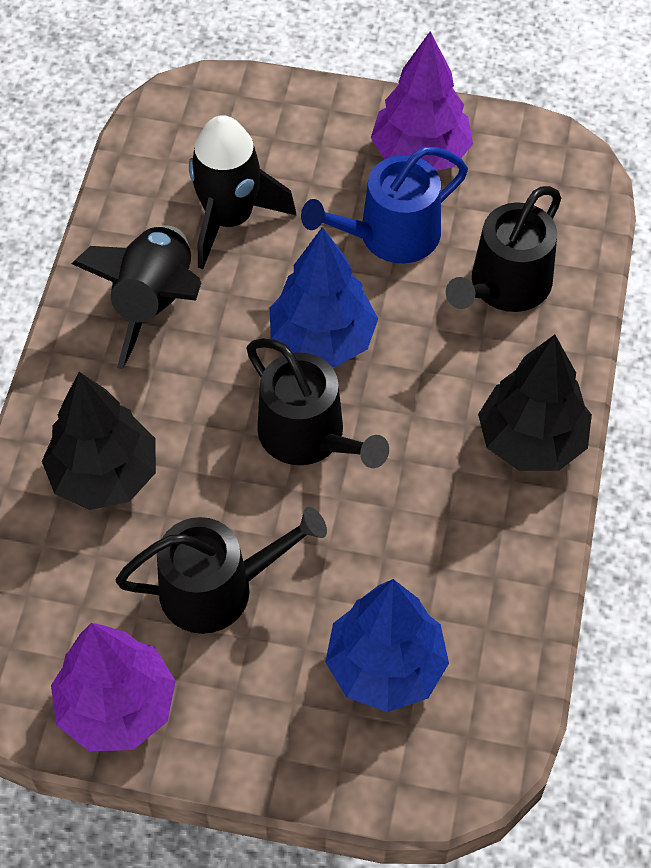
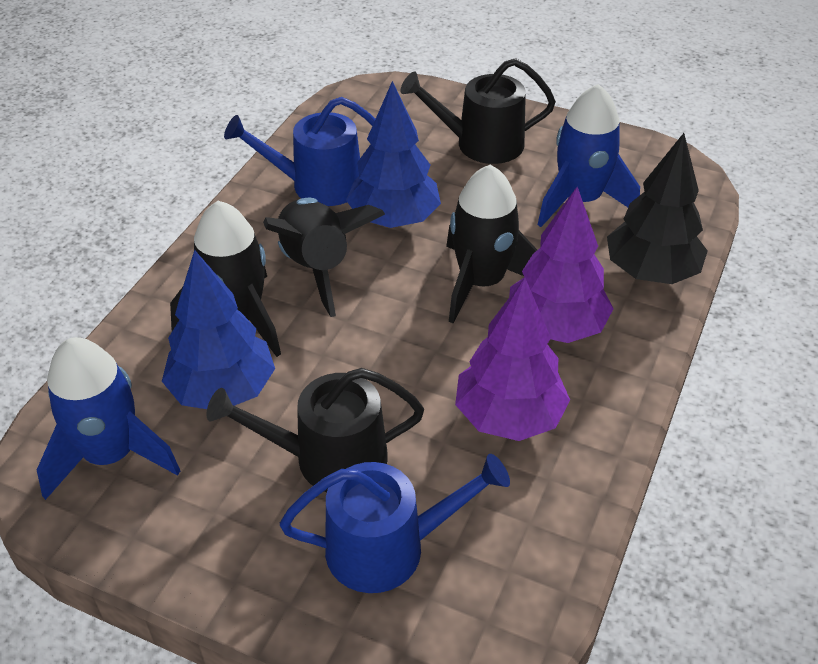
black rocket: 2 -> 3
black tree: 2 -> 1
black watering can: 3 -> 2
blue rocket: 0 -> 2
blue watering can: 1 -> 2

